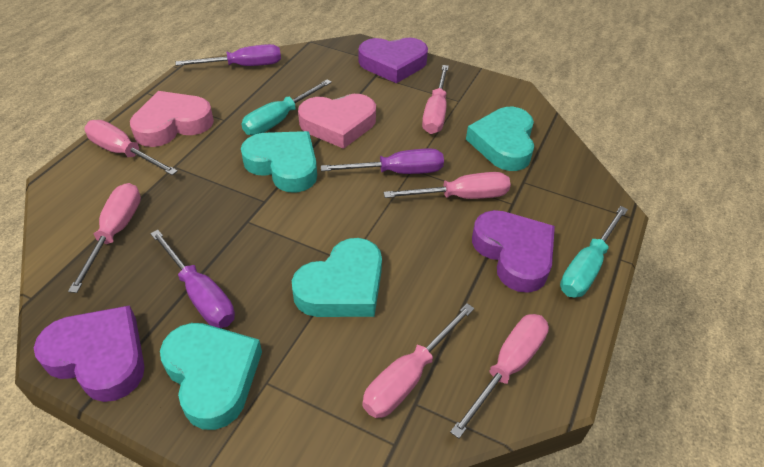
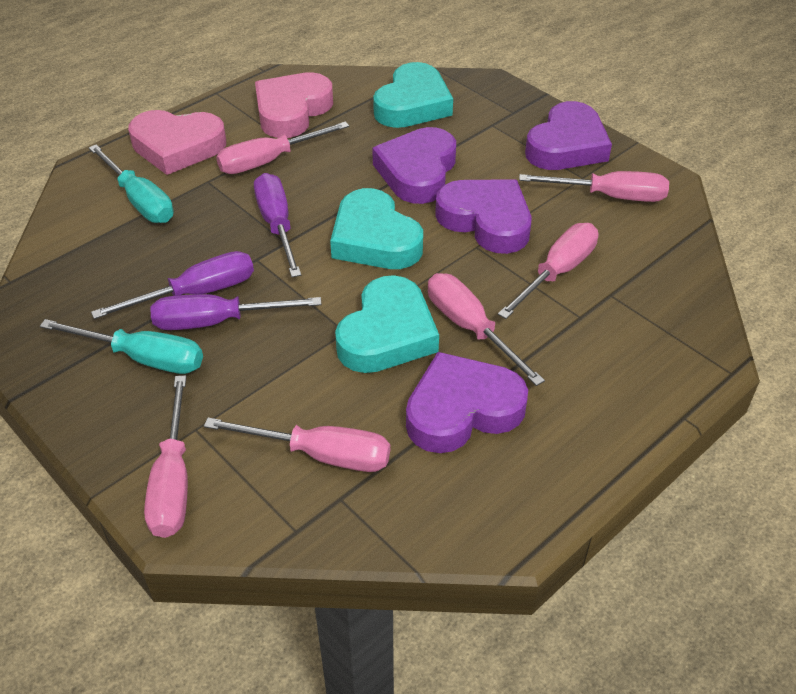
purple heart: 3 -> 4
turquoise heart: 4 -> 3

